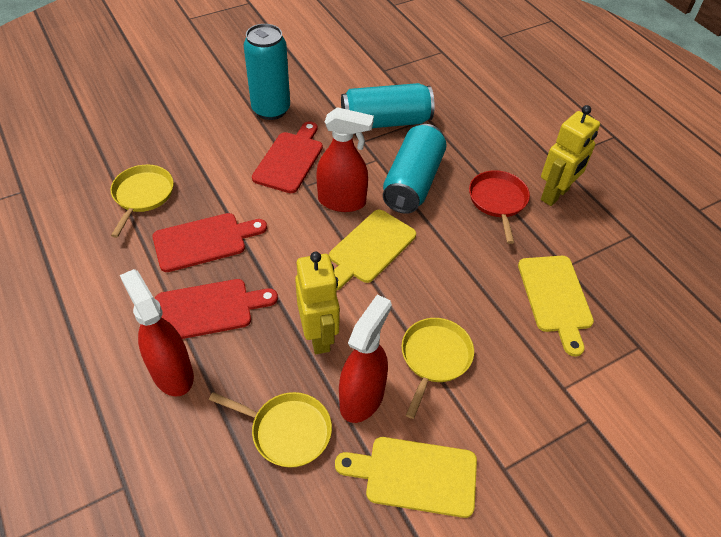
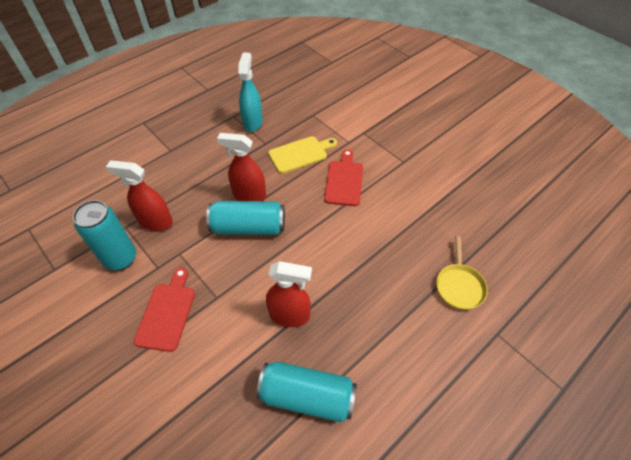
red cutting board: 3 -> 2
red pan: 1 -> 0
turquoise spray bottle: 0 -> 1
yellow cutting board: 3 -> 1
yellow pan: 3 -> 1
yellow robot: 2 -> 0

